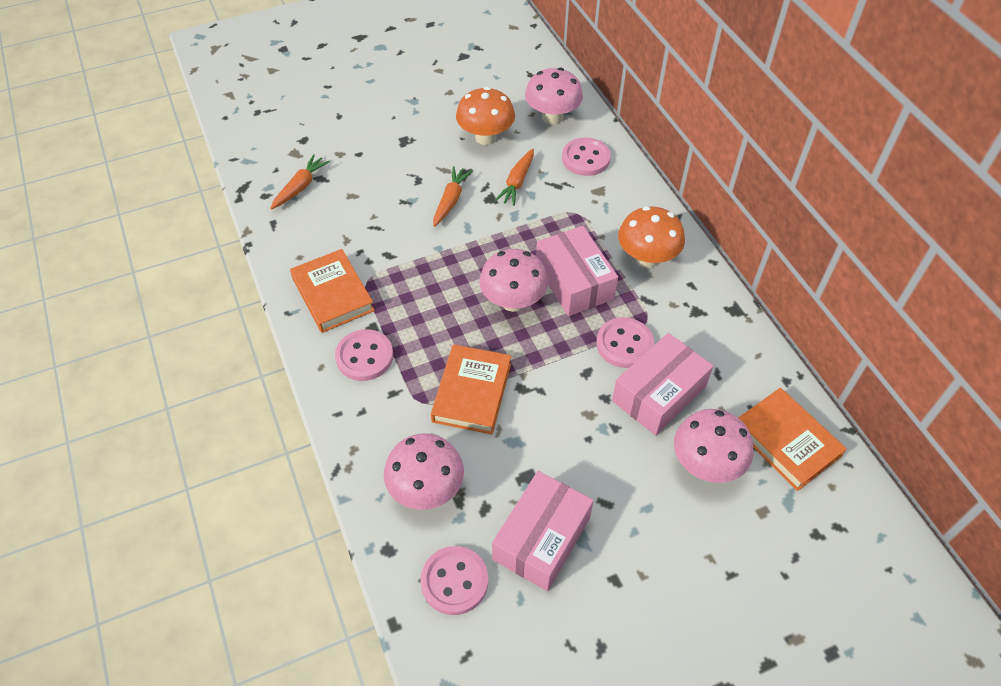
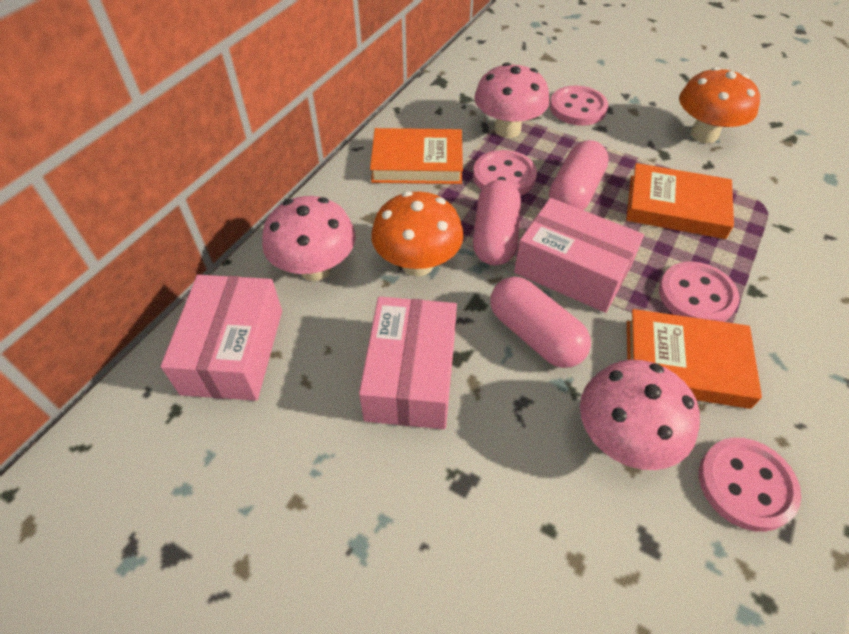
orange carrot: 3 -> 0
pink capsule: 0 -> 3
pink mushroom: 4 -> 3

